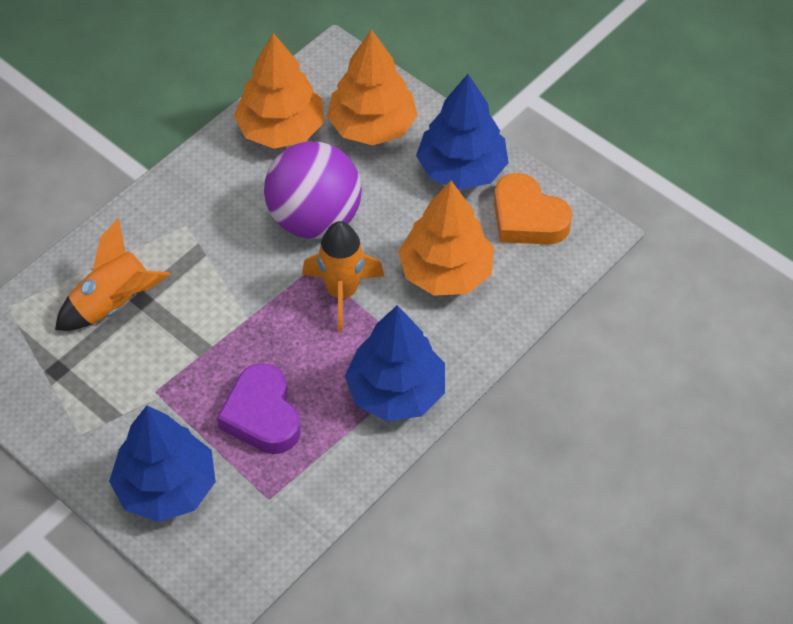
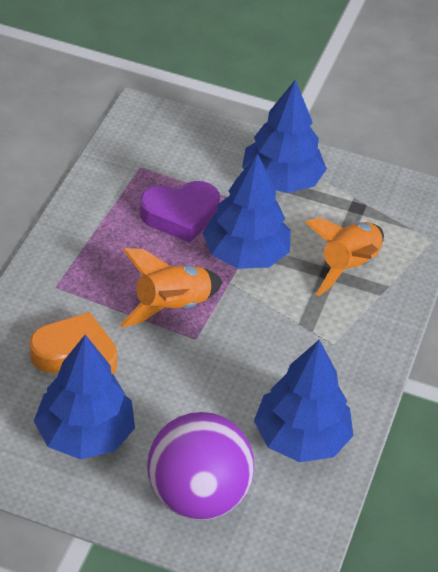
blue tree: 3 -> 4
orange tree: 3 -> 0

